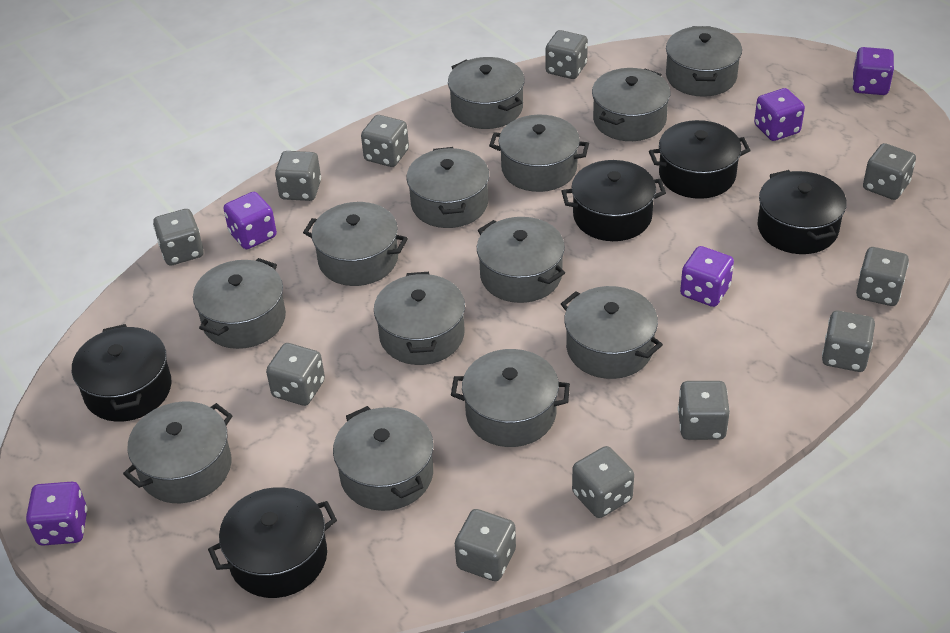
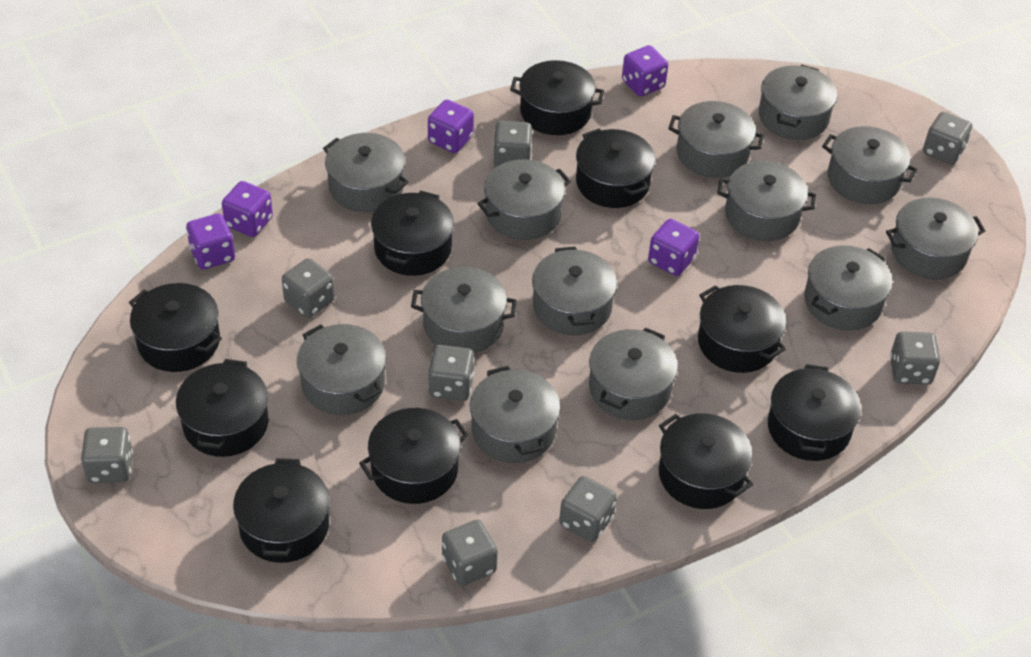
black pot: 5 -> 10
grey dice: 11 -> 8

